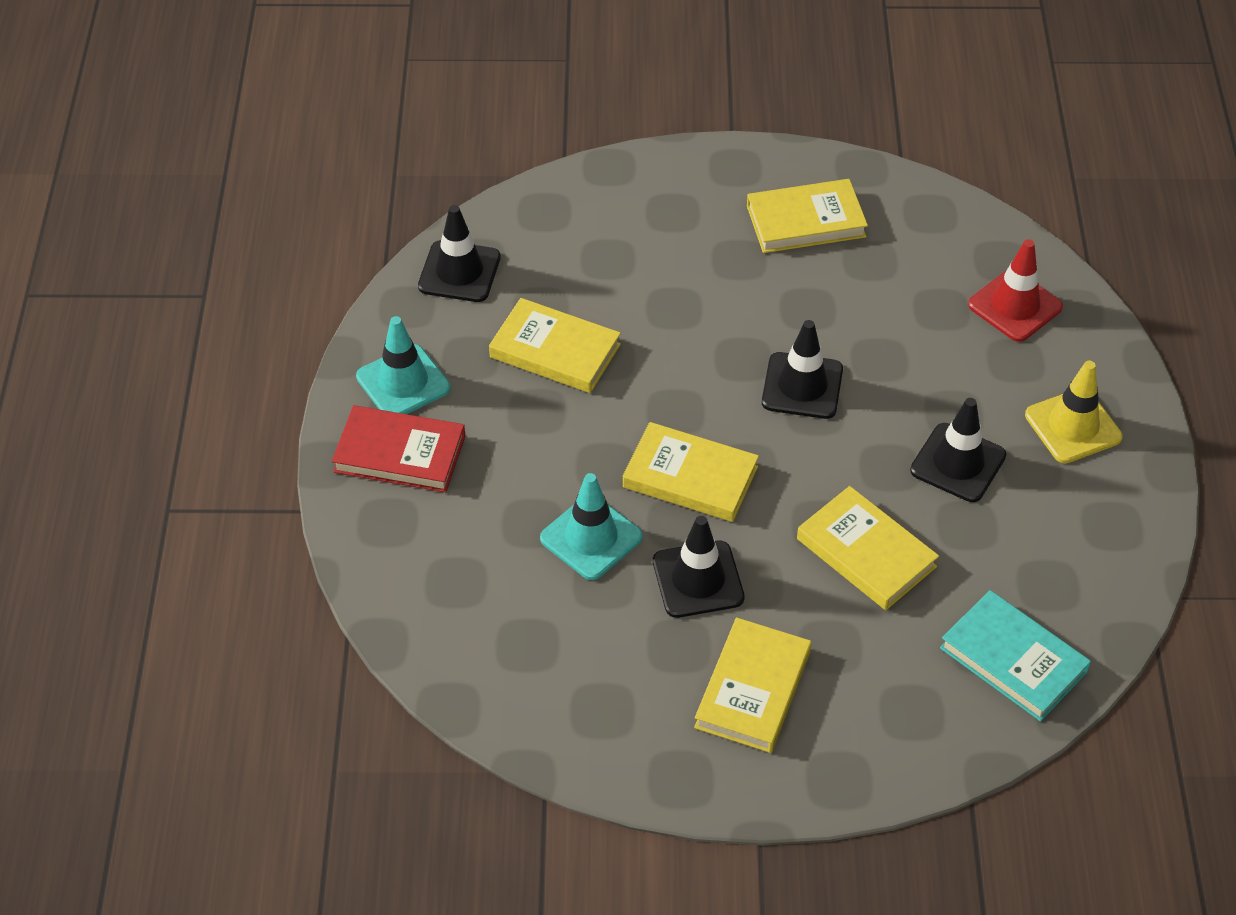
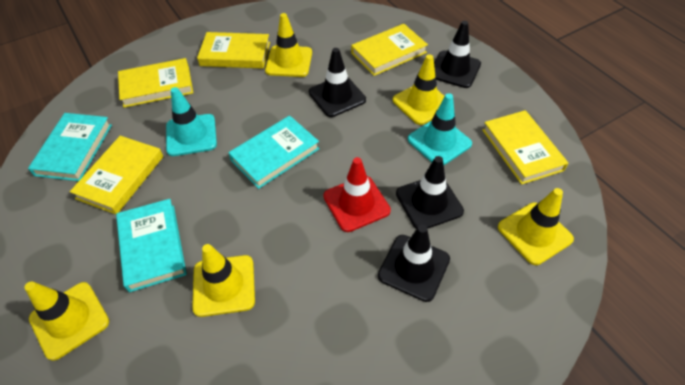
red book: 1 -> 0
turquoise book: 1 -> 3
yellow traffic cone: 1 -> 5

